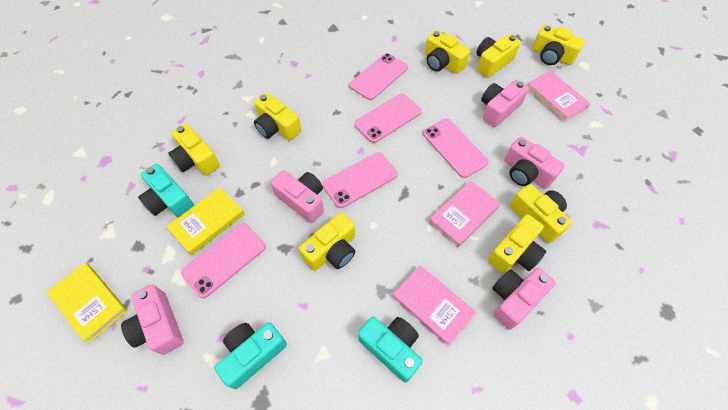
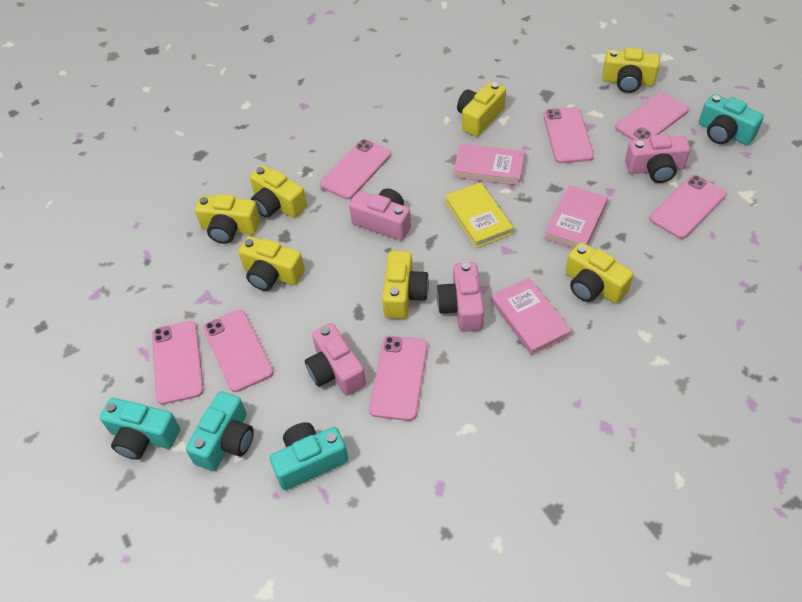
pink camera: 5 -> 4
pink phone: 5 -> 7
turquoise camera: 3 -> 4
yellow book: 2 -> 1
yellow camera: 8 -> 7

